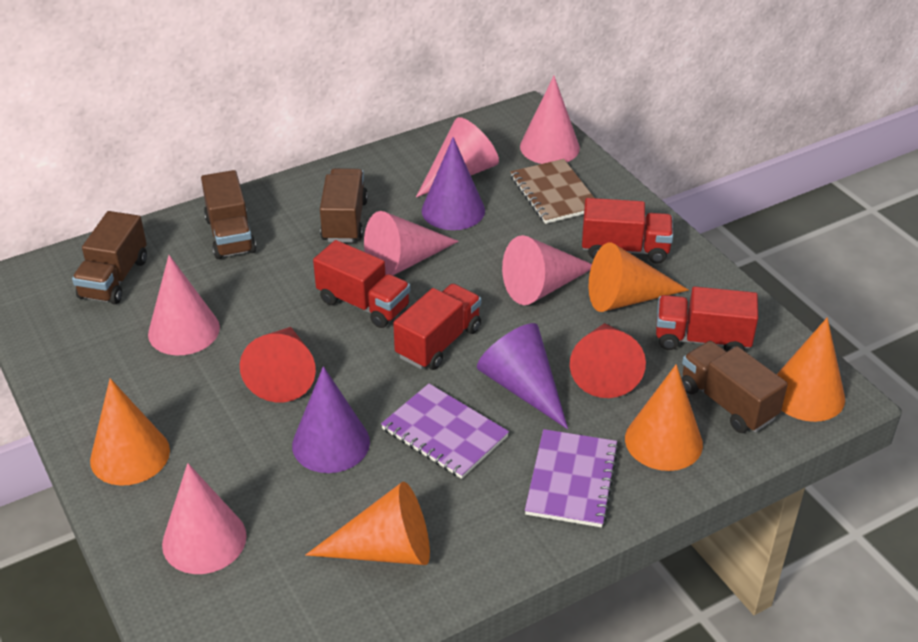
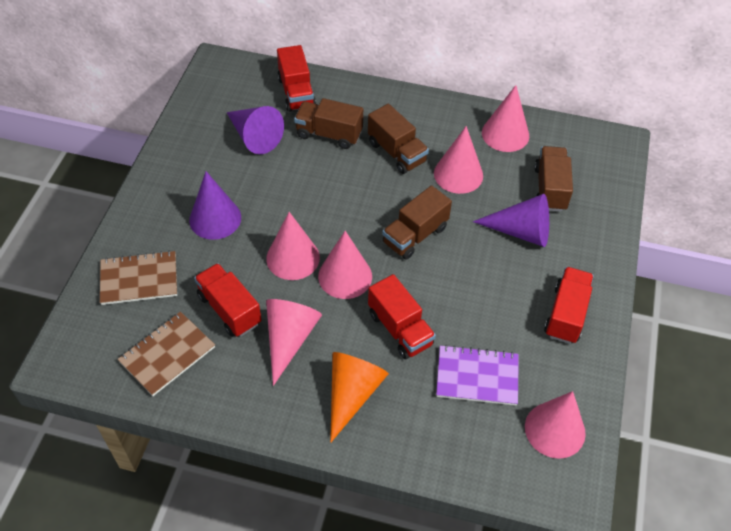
brown notebook: 1 -> 2
orange cone: 5 -> 1
purple notebook: 2 -> 1
red cone: 2 -> 0

